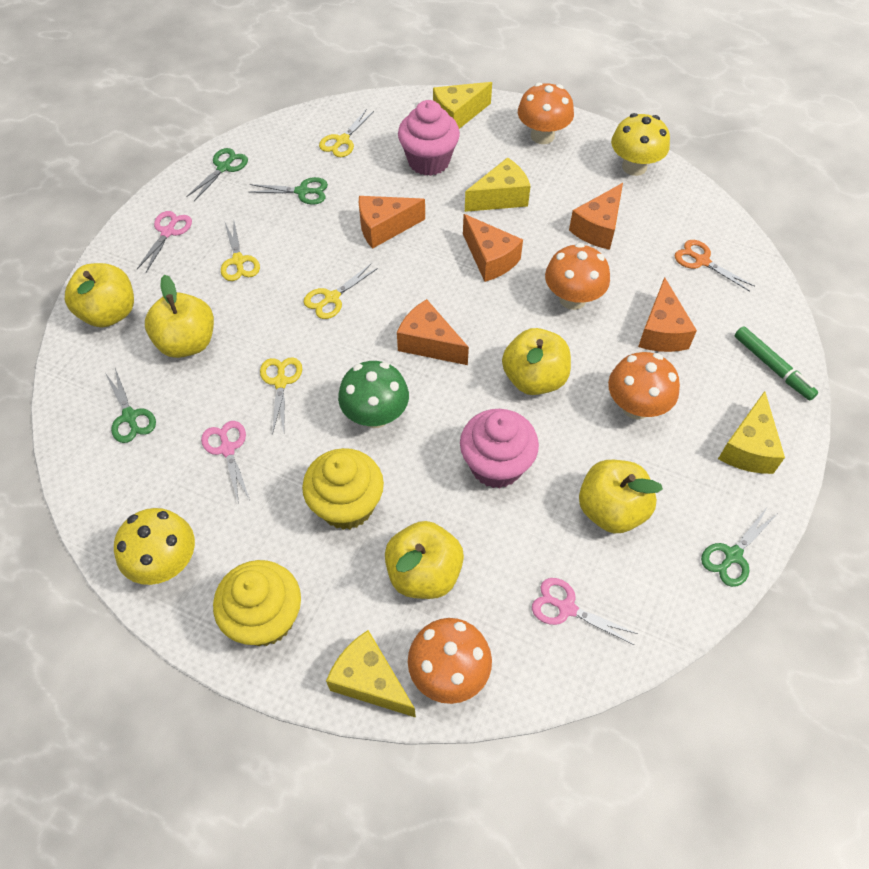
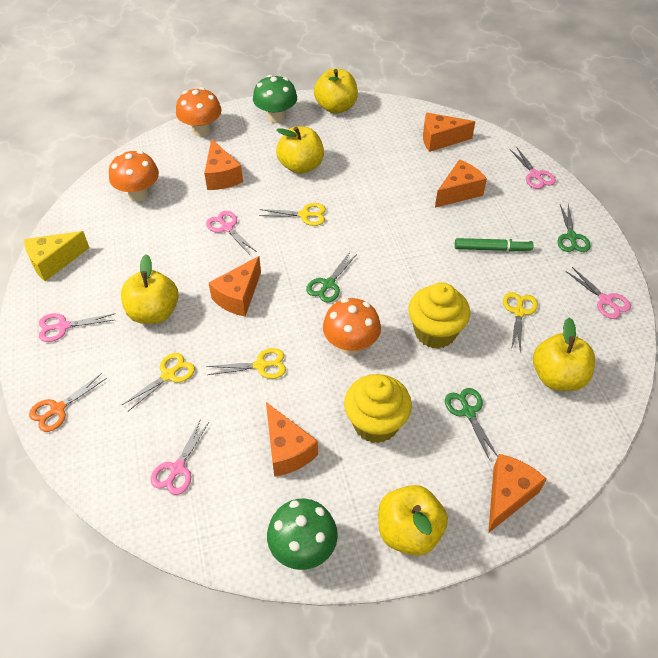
green mushroom: 1 -> 2
green scissors: 4 -> 3
orange cheese: 5 -> 6
orange mushroom: 4 -> 3
pink cupcake: 2 -> 0
pink scissors: 3 -> 5
yellow cheese: 4 -> 1
yellow mushroom: 2 -> 0

